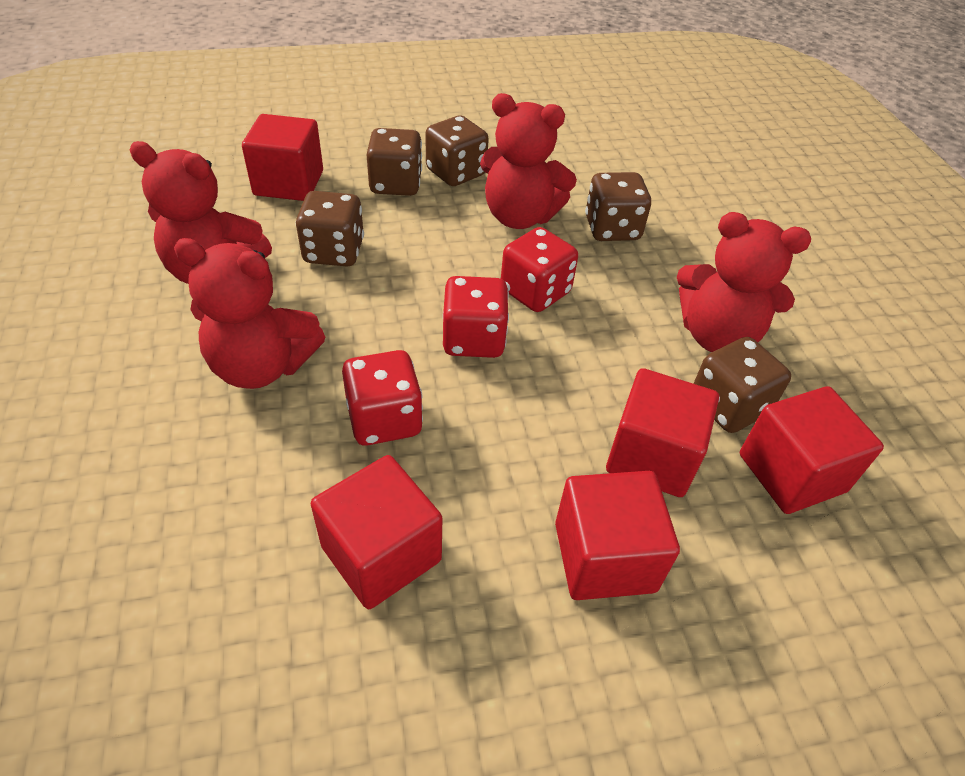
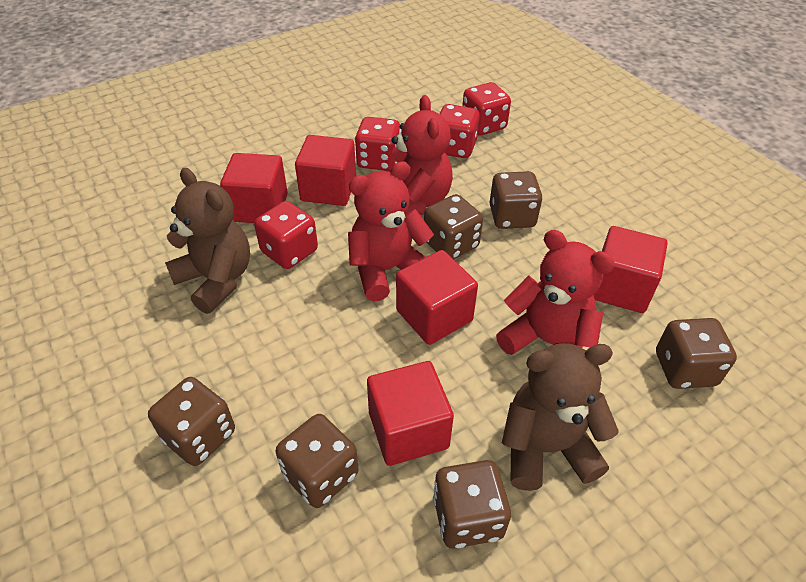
brown dice: 5 -> 6
brown teddy bear: 0 -> 2
red dice: 3 -> 4
red teddy bear: 4 -> 3

